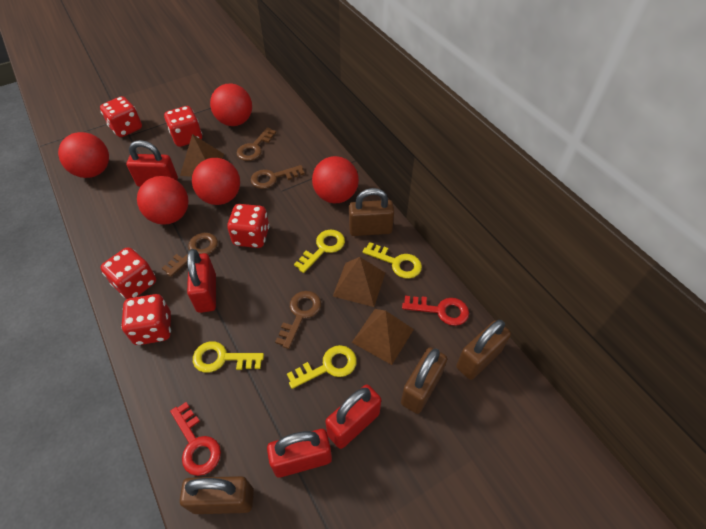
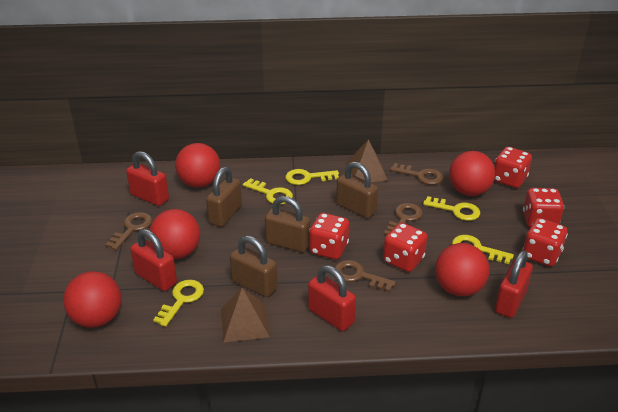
brown pyramid: 3 -> 2
red key: 2 -> 0
yellow key: 4 -> 5

